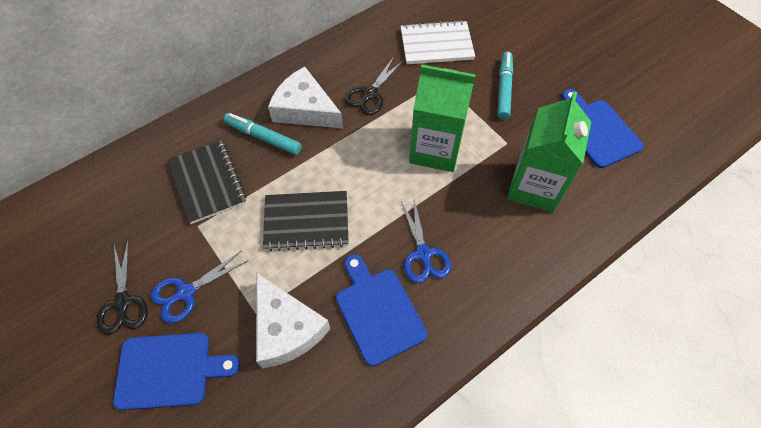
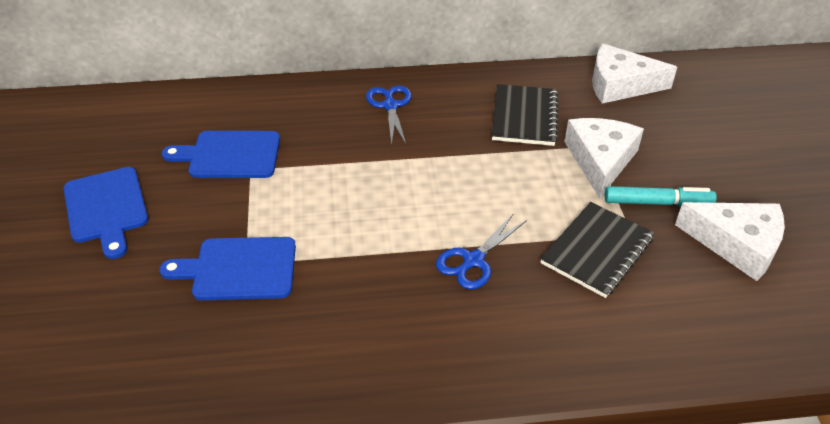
black scissors: 2 -> 0
green carton: 2 -> 0
turquoise marker: 2 -> 1
white cheese: 2 -> 3
white notebook: 1 -> 0

